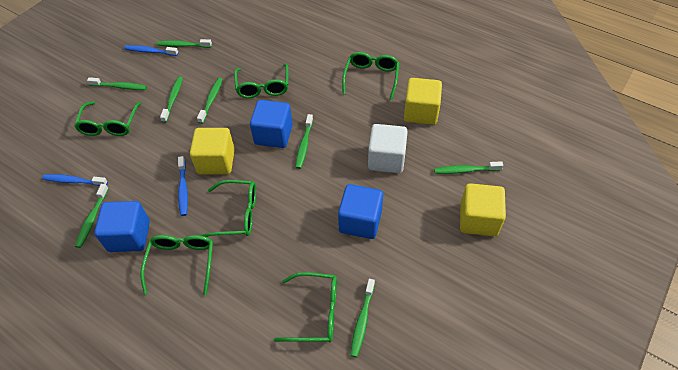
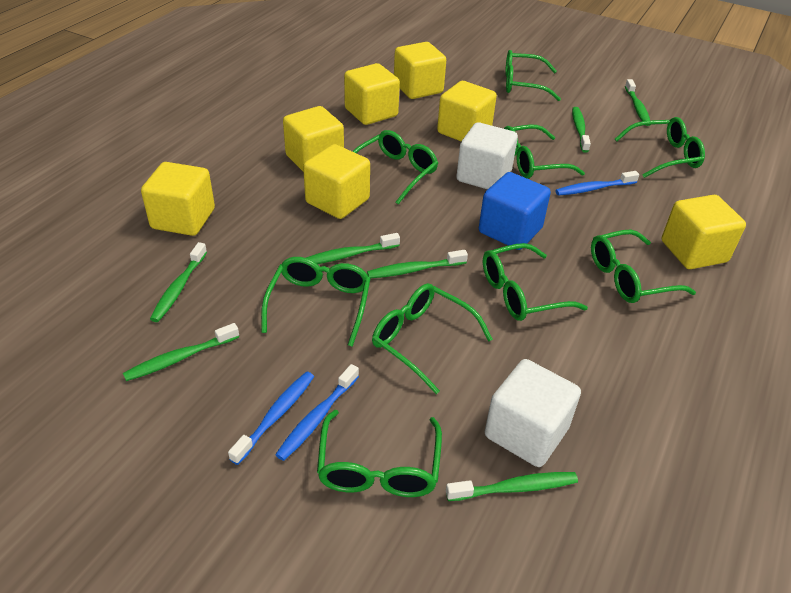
blue cube: 3 -> 1
green glasses: 6 -> 9
green toothbrush: 8 -> 7
white cube: 1 -> 2
yellow cube: 3 -> 7

